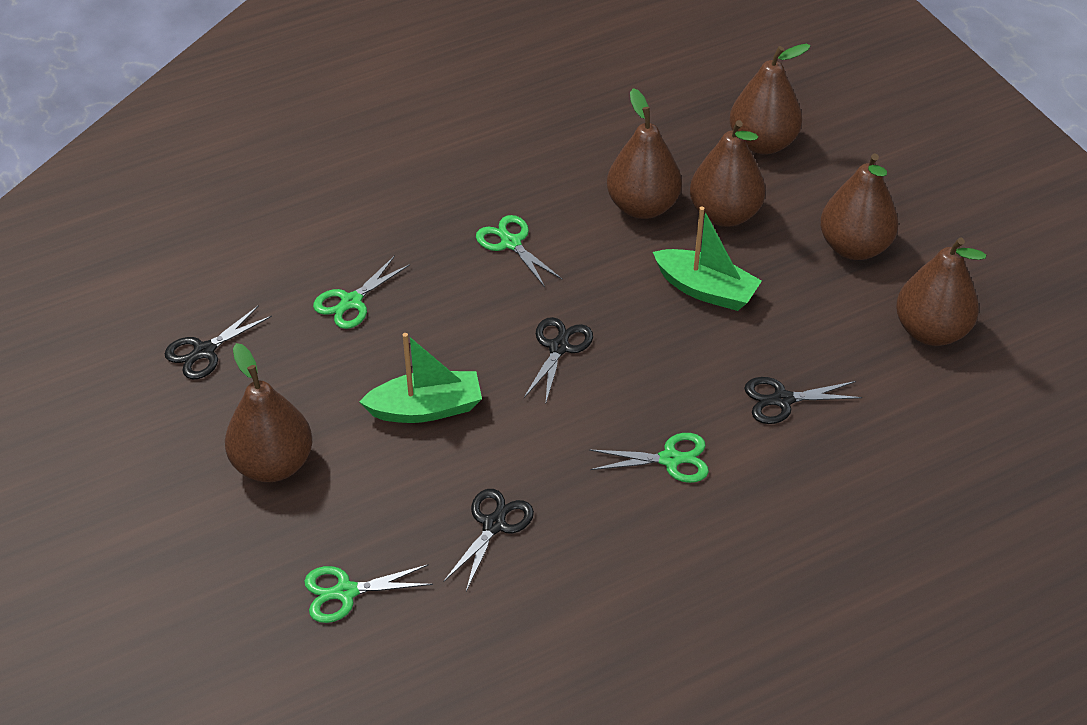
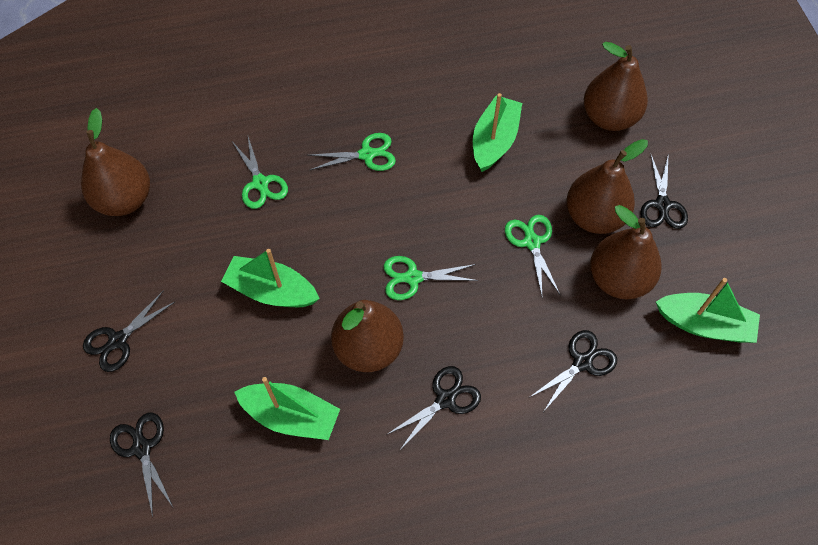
black scissors: 4 -> 5
brown pear: 6 -> 5
green boat: 2 -> 4

